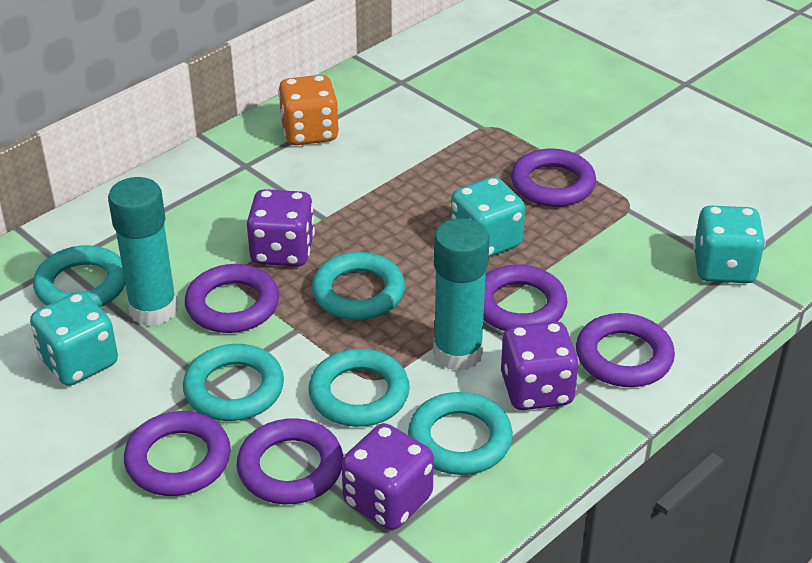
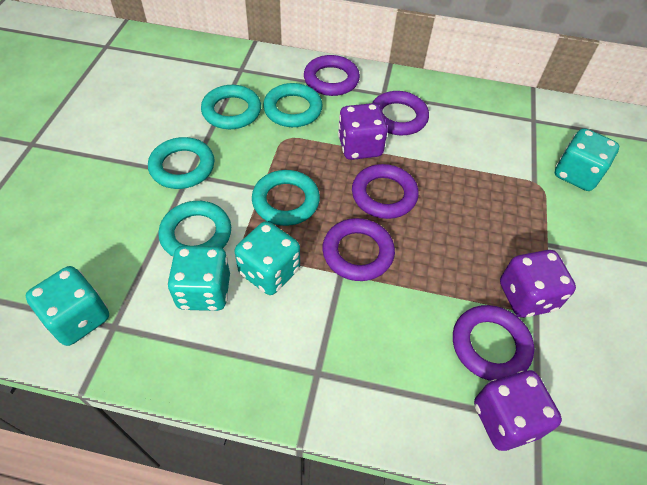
orange dice: 1 -> 0
purple ring: 6 -> 5
turquoise dice: 3 -> 4
turquoise glue stick: 2 -> 0

